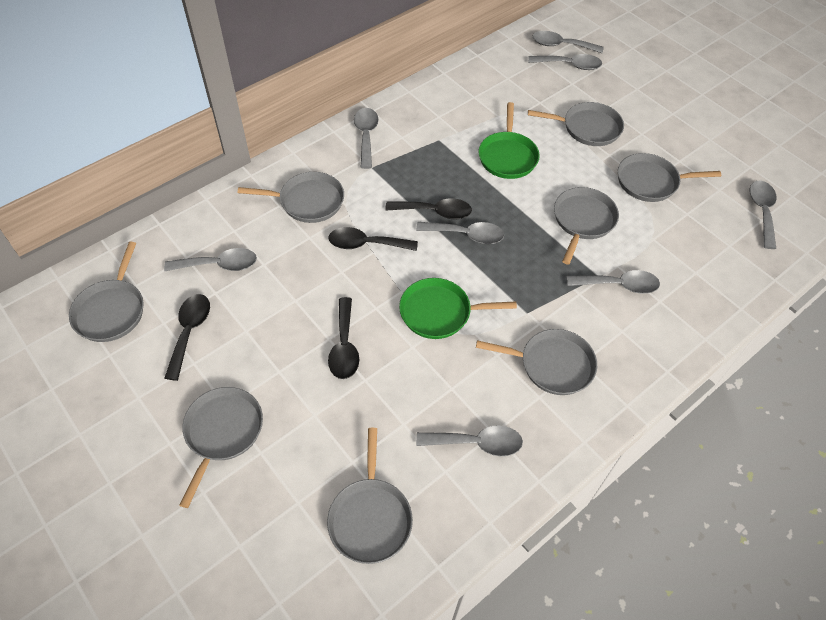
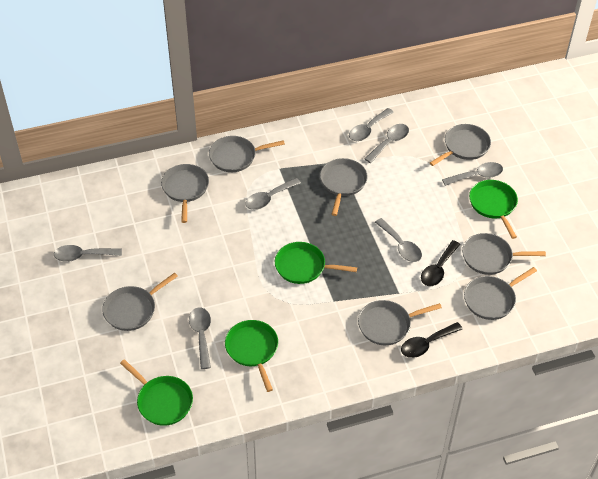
black spoon: 4 -> 2
green pan: 2 -> 4
grey spoon: 8 -> 7

